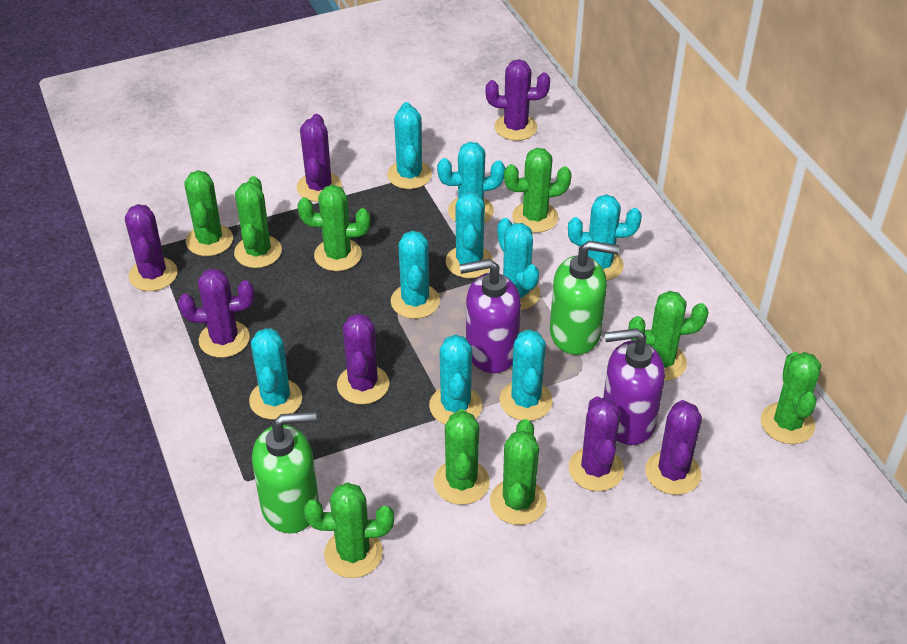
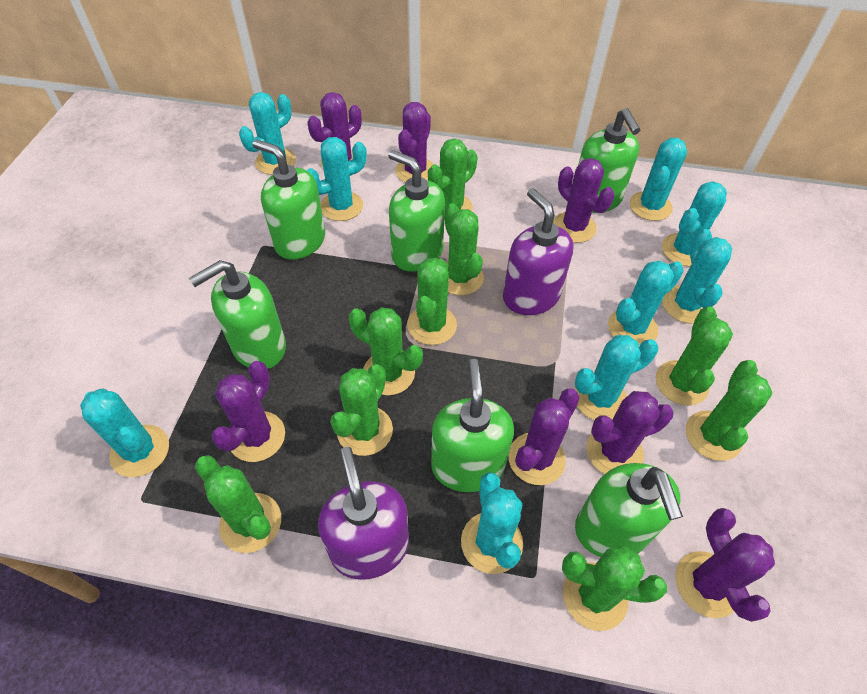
green soap dispenser: 2 -> 6

